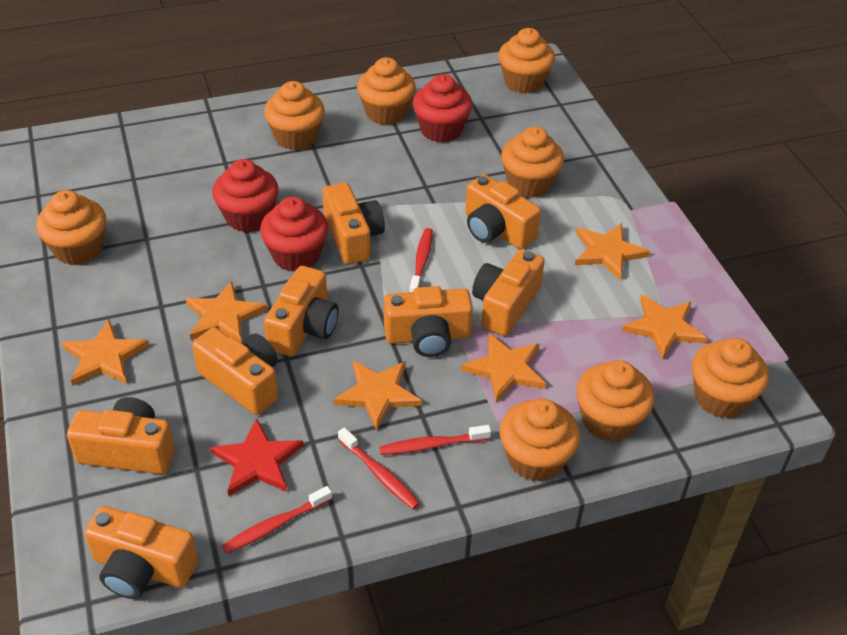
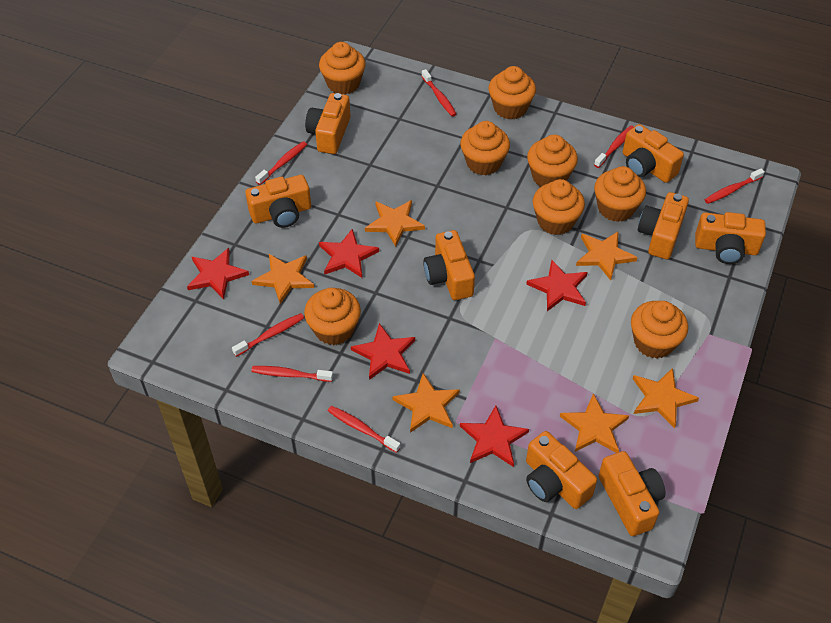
red cupcake: 3 -> 0
red star: 1 -> 5
red toothbrush: 4 -> 7

